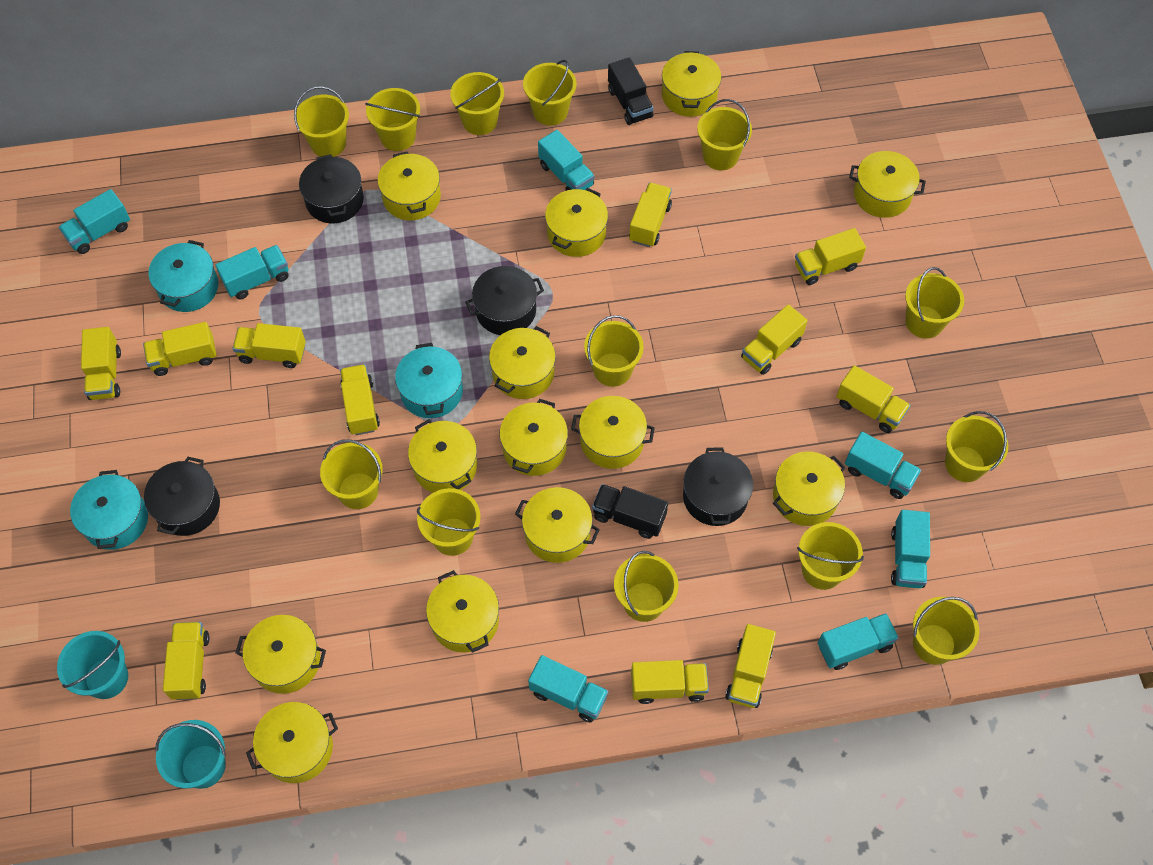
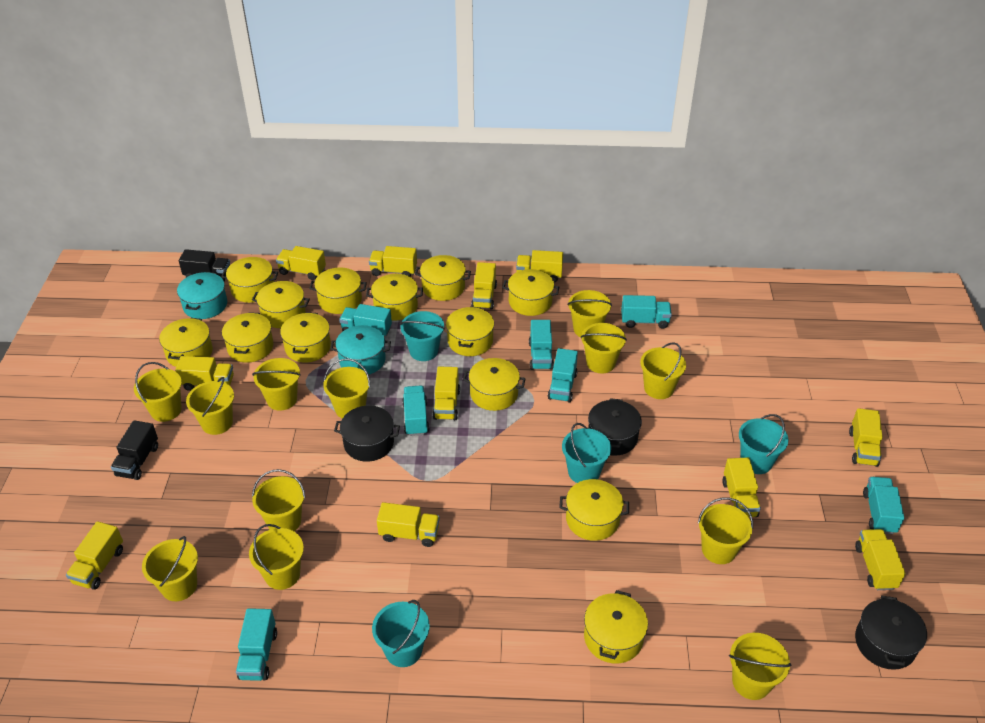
black pot: 4 -> 3
turquoise bucket: 2 -> 4
turquoise pot: 3 -> 2
yellow bucket: 13 -> 12

